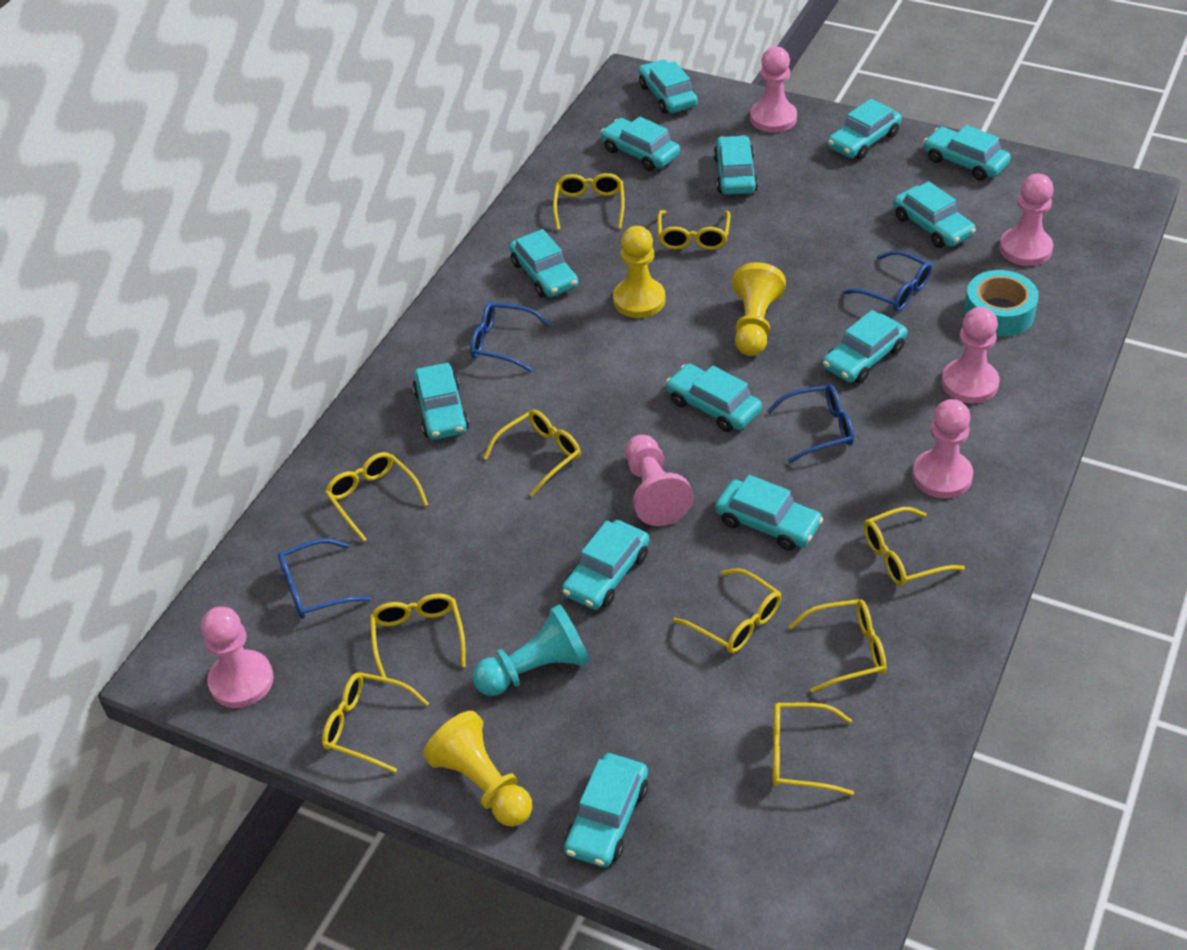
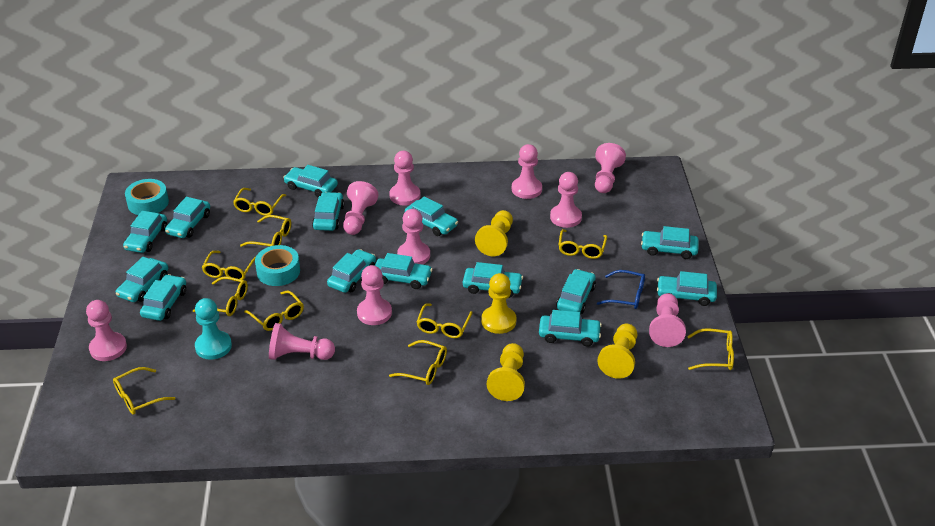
blue glasses: 4 -> 1
pink pawn: 6 -> 10
turquoise car: 13 -> 14
turquoise tape: 1 -> 2
yellow pawn: 3 -> 4

